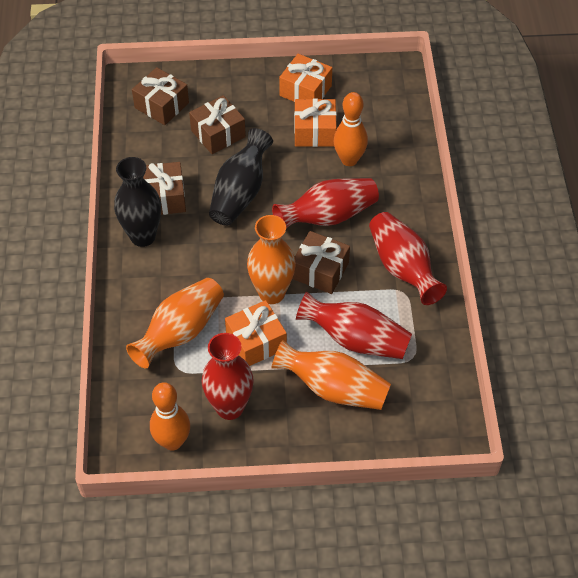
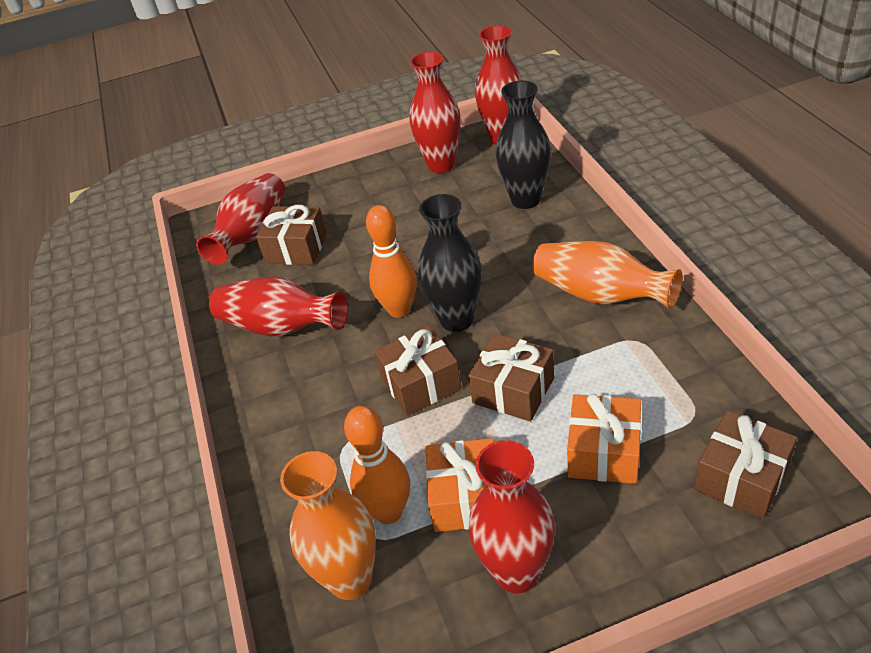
orange gift: 3 -> 2
orange vase: 3 -> 2
red vase: 4 -> 5

